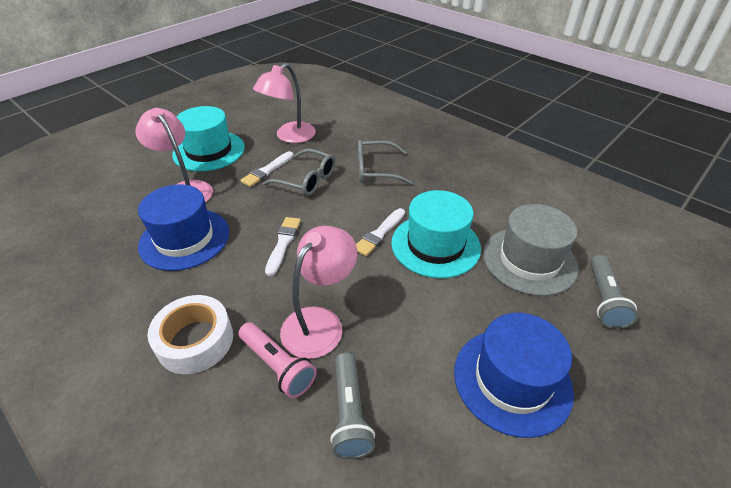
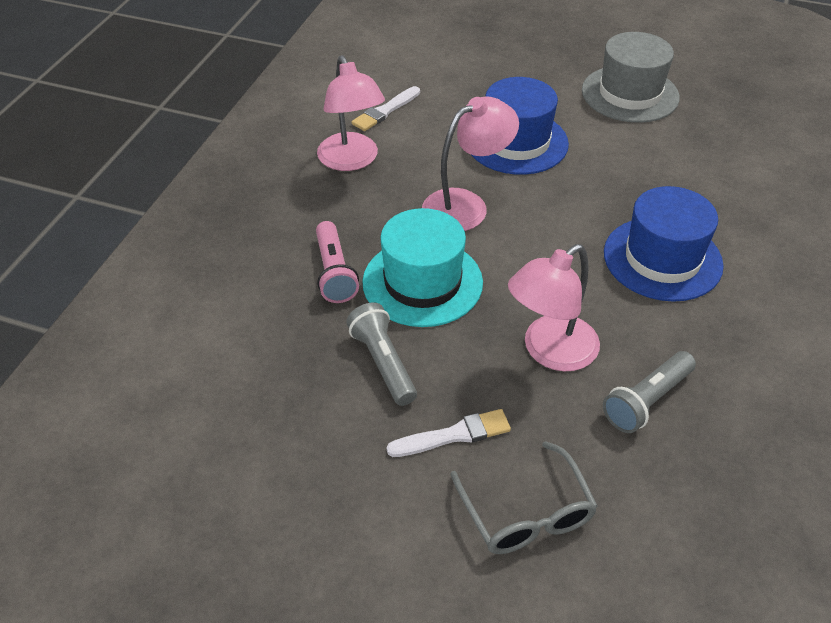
grey glasses: 2 -> 1
turquoise hat: 2 -> 1
white brush: 3 -> 2
white tape: 1 -> 0

